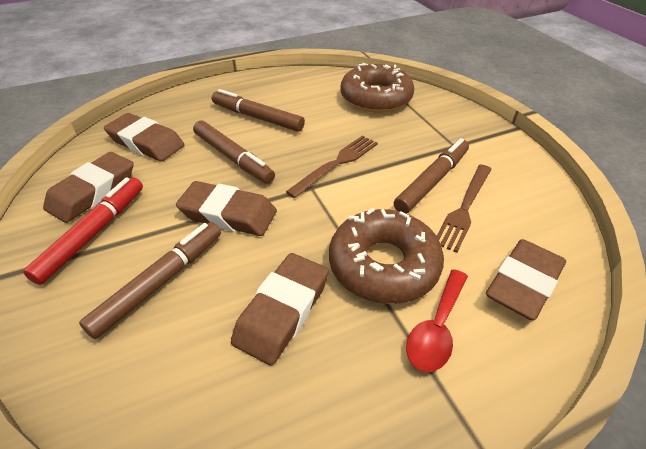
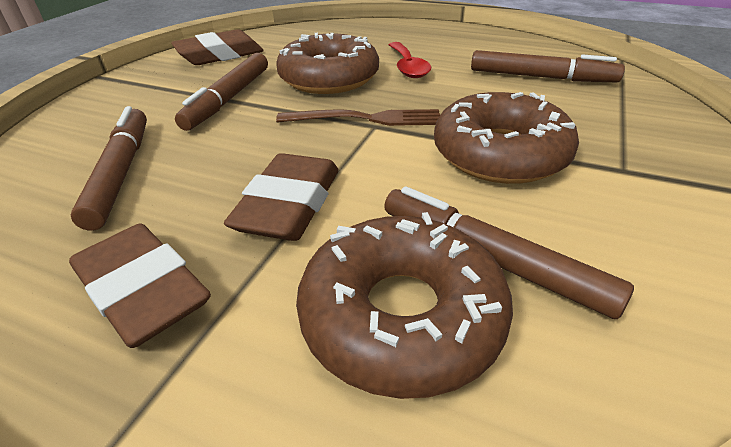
brown donut: 2 -> 3
brown eraser: 5 -> 3
brown fork: 2 -> 1
red marker: 1 -> 0

